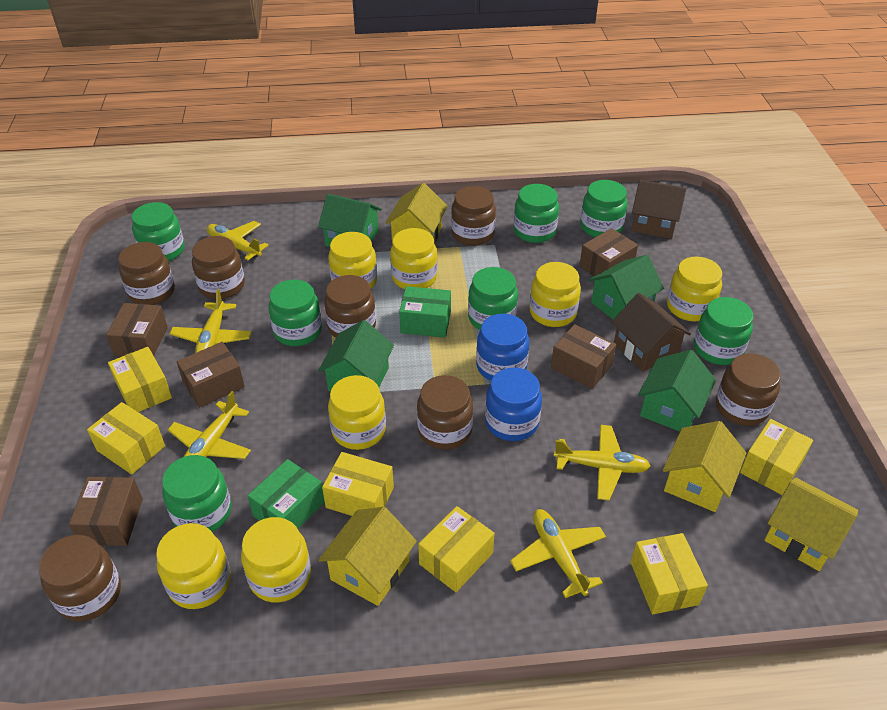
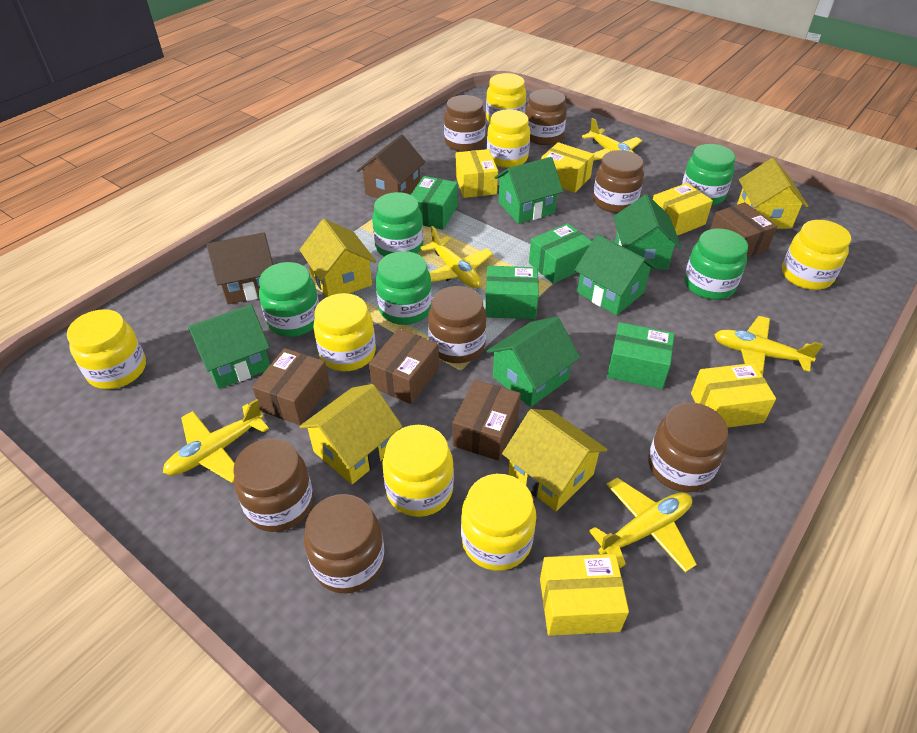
blue jar: 2 -> 0
brown box: 5 -> 4
green box: 2 -> 4
green house: 4 -> 5
green jar: 7 -> 5
yellow box: 6 -> 5

